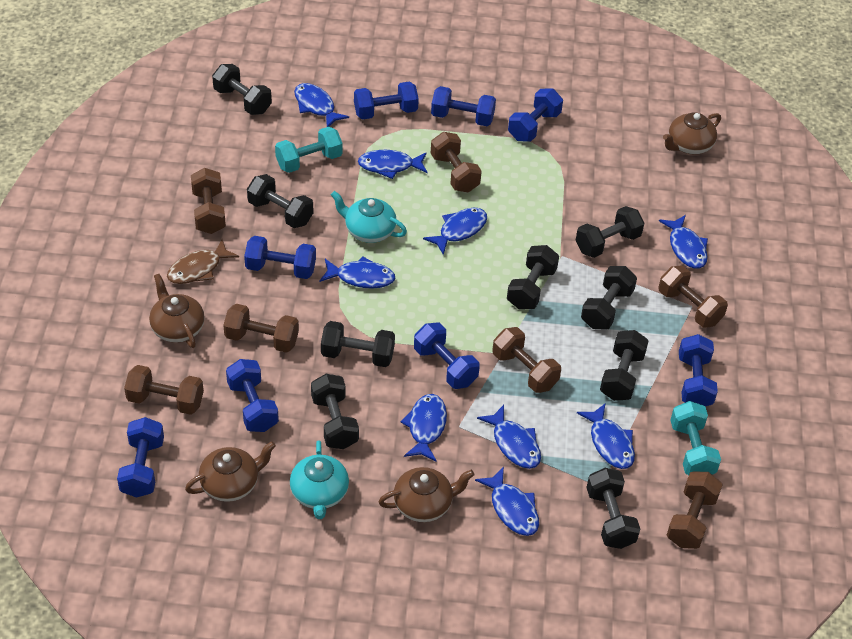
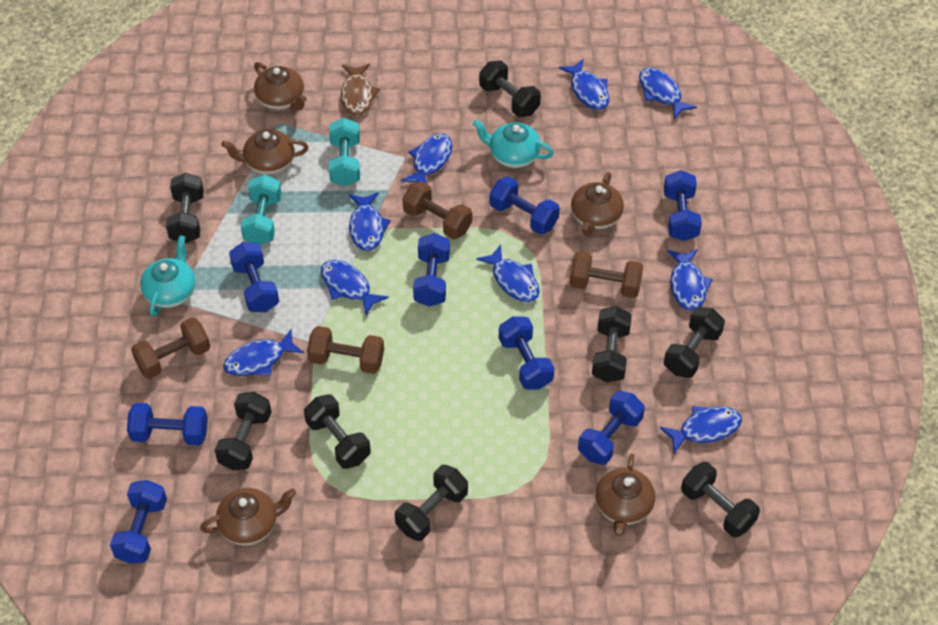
black dumbbell: 9 -> 8
brown dumbbell: 7 -> 4
brown teapot: 4 -> 5

